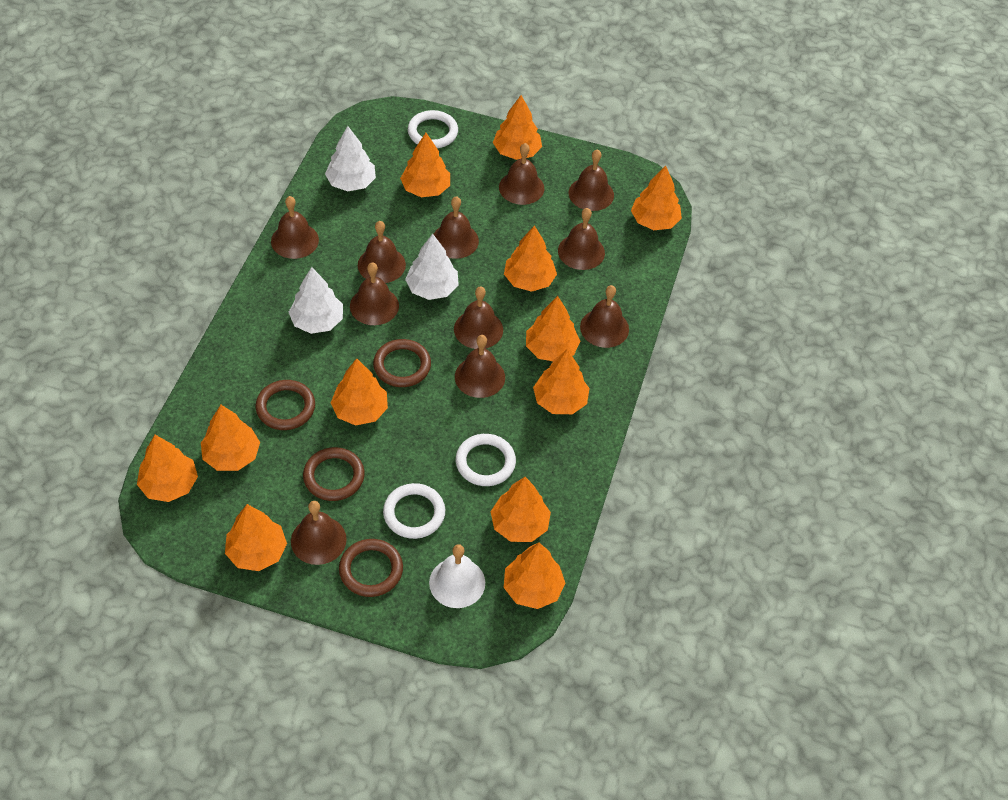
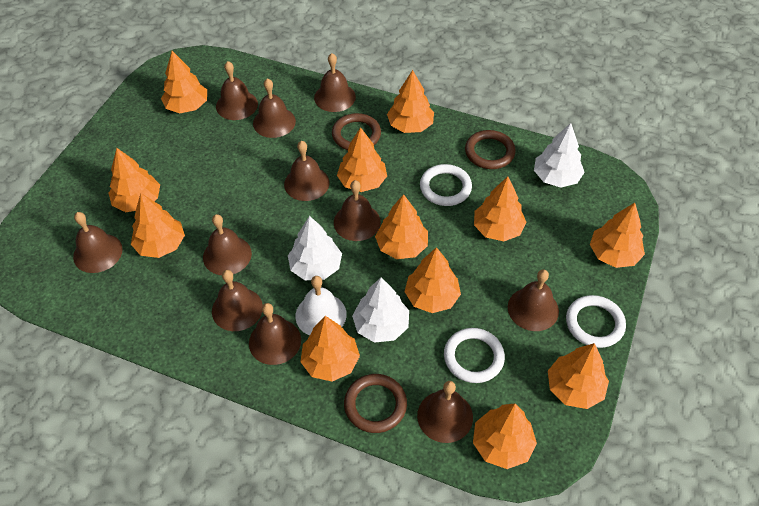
brown ring: 4 -> 3

